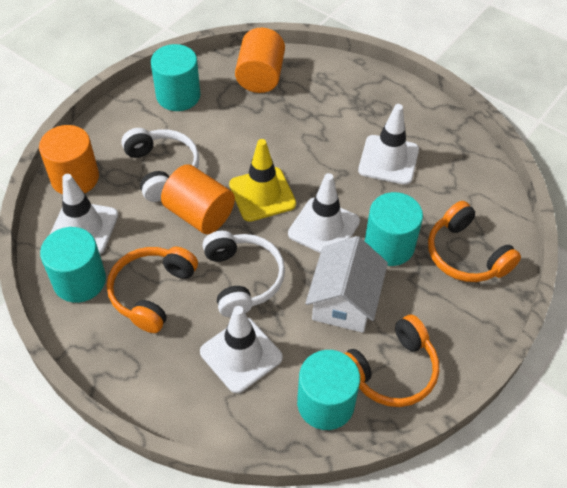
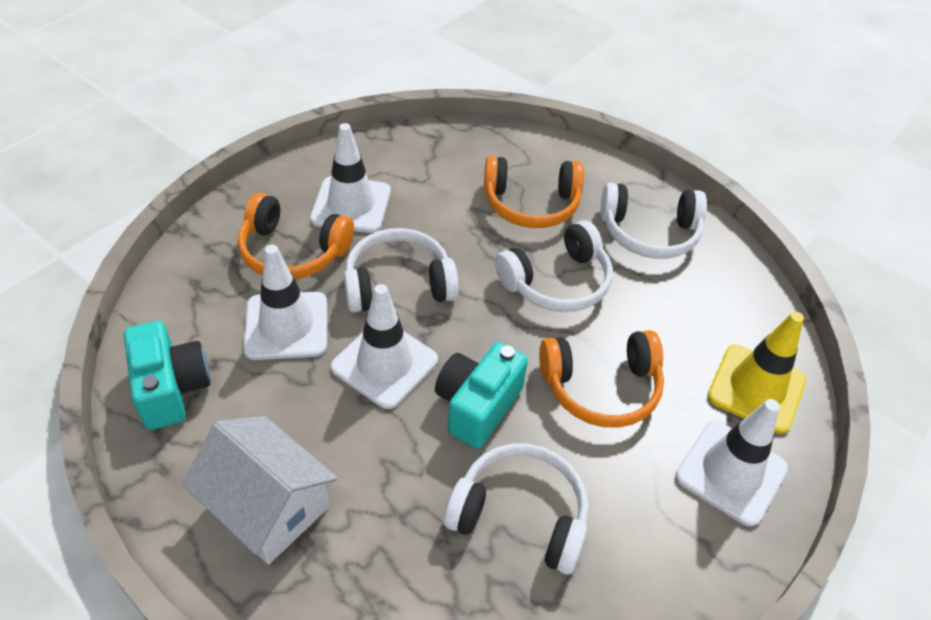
orange cylinder: 3 -> 0
turquoise camera: 0 -> 2
turquoise cylinder: 4 -> 0
white headphones: 2 -> 4

